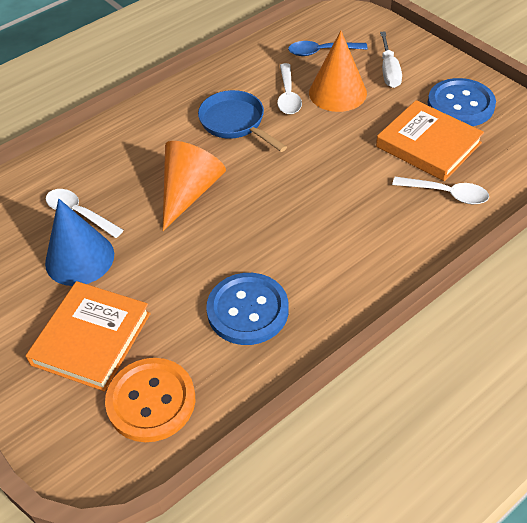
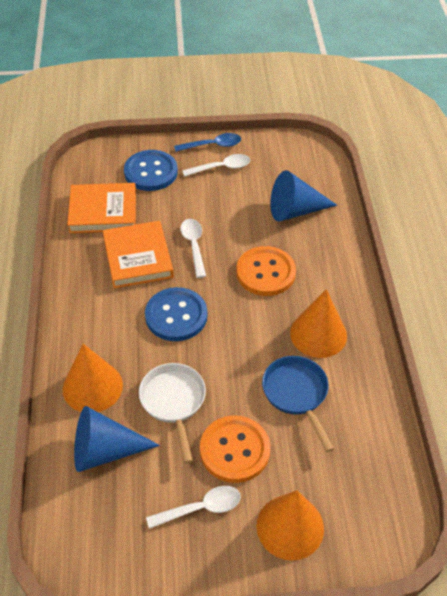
blue cone: 1 -> 2
orange button: 1 -> 2
orange cone: 2 -> 3
white pan: 0 -> 1
white screwdriver: 1 -> 0

